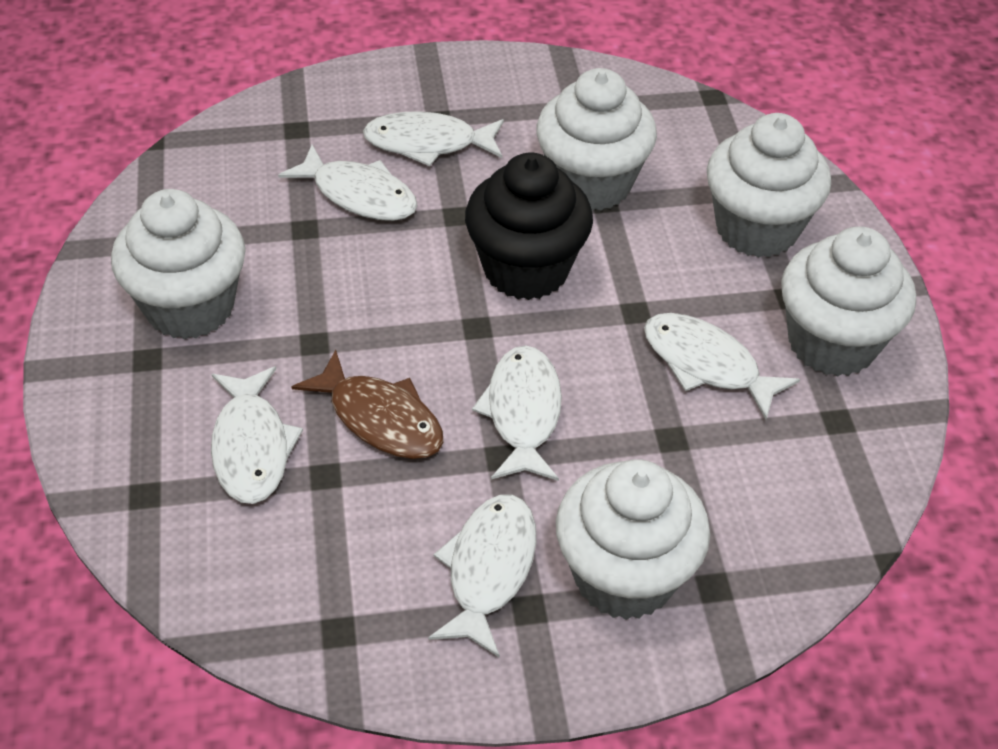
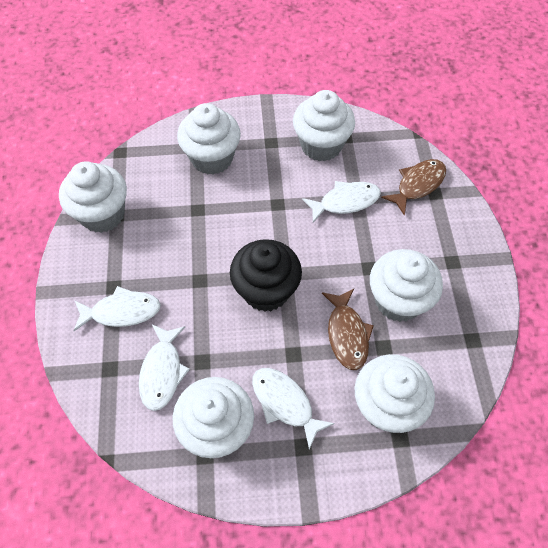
brown fish: 1 -> 2
white cupcake: 5 -> 6
white fish: 6 -> 4

